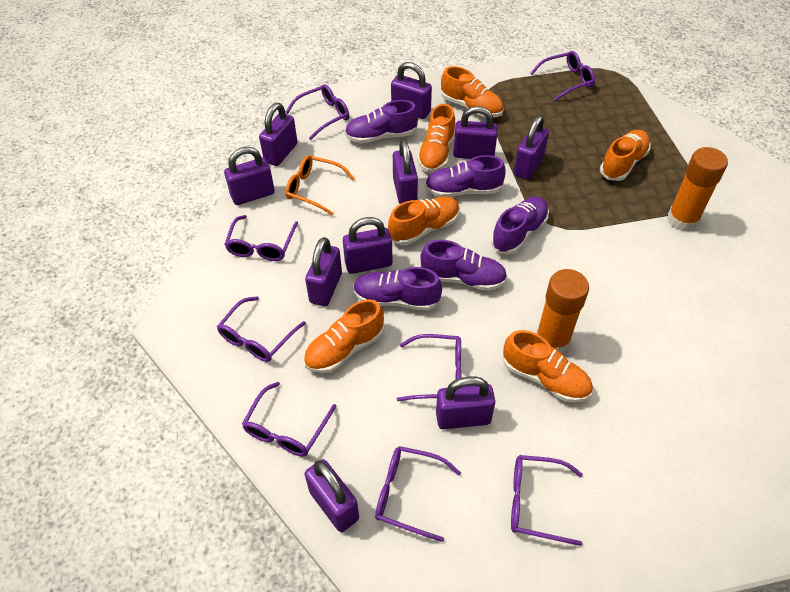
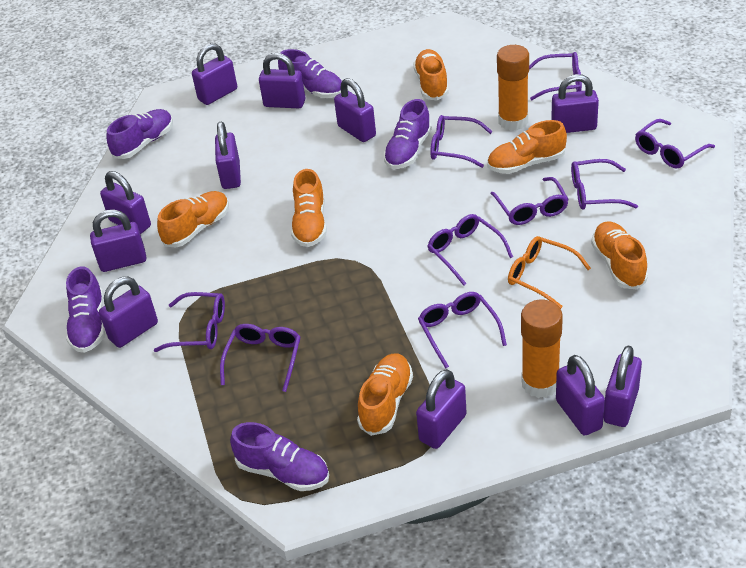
purple glasses: 8 -> 9
purple padlock: 10 -> 11

